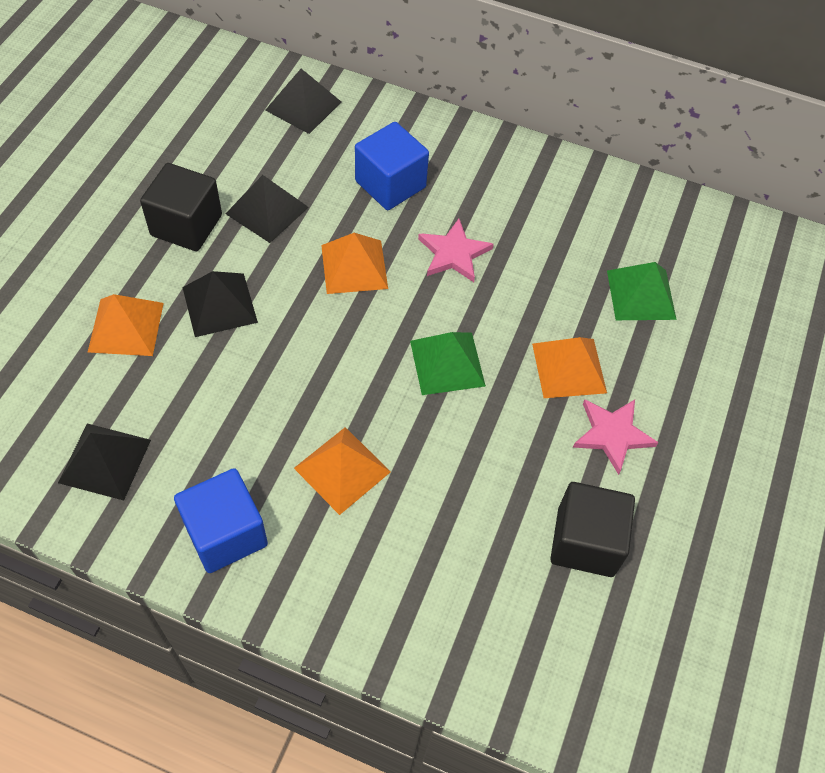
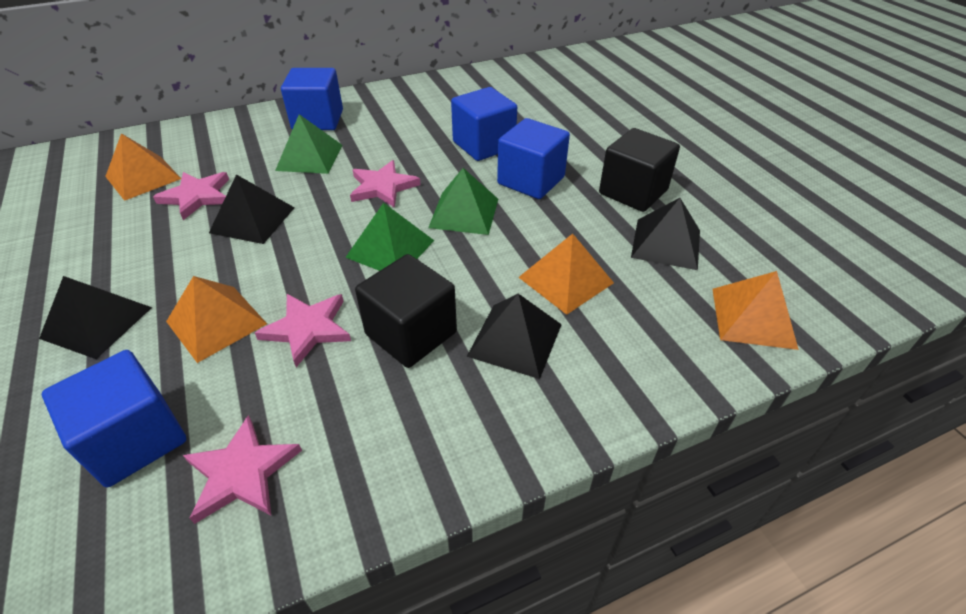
blue cube: 2 -> 4
green pyramid: 2 -> 3
pink star: 2 -> 4

